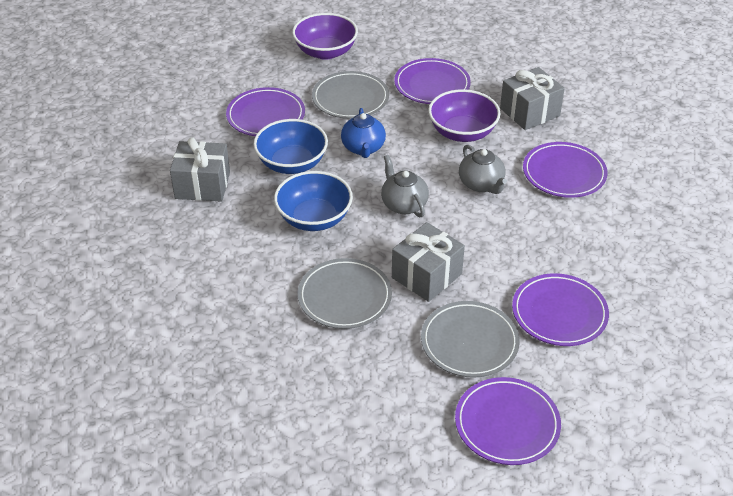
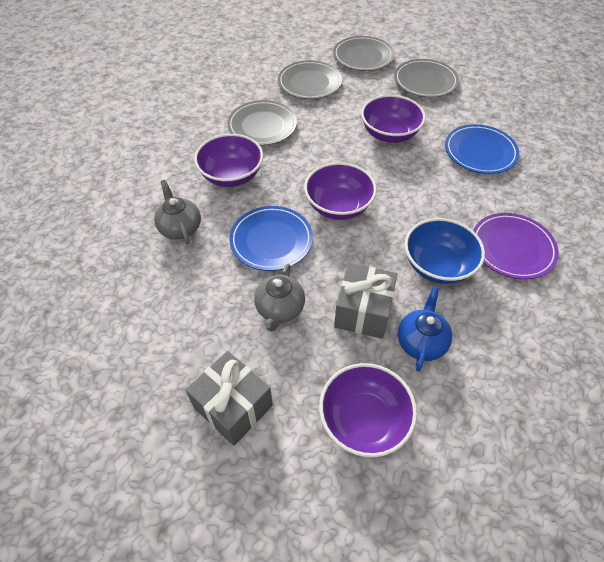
blue bowl: 2 -> 1
blue plate: 0 -> 2
grey gift: 3 -> 2
grey plate: 3 -> 4
purple bowl: 2 -> 4
purple plate: 5 -> 1

